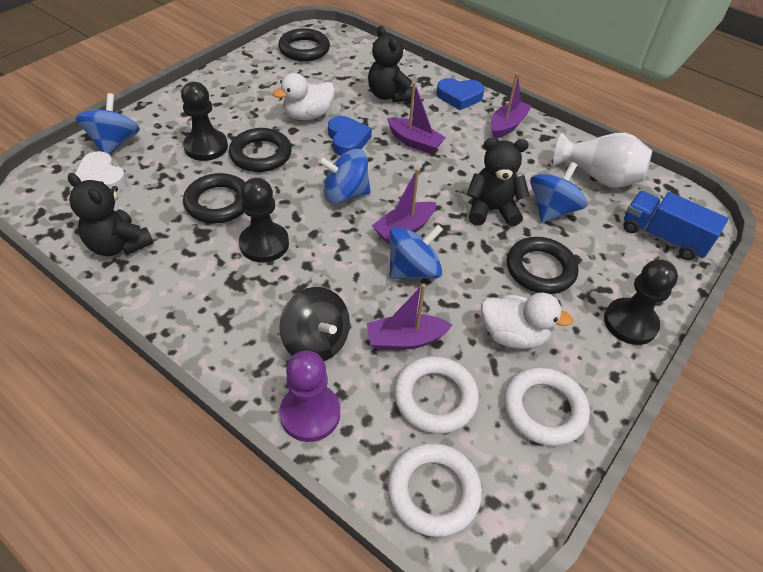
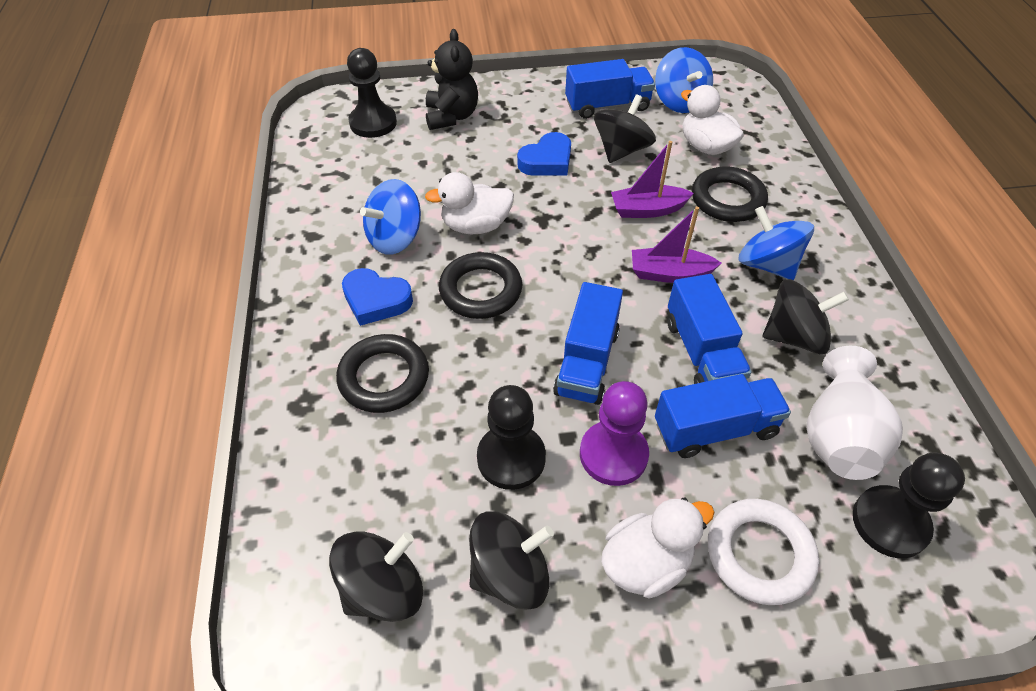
black ring: 4 -> 3
black spinning top: 1 -> 4
black teddy bear: 3 -> 1
blue spinning top: 4 -> 3
blue truck: 1 -> 4
purple boat: 4 -> 2
white duck: 2 -> 3
white heart: 1 -> 0
white ring: 3 -> 1

